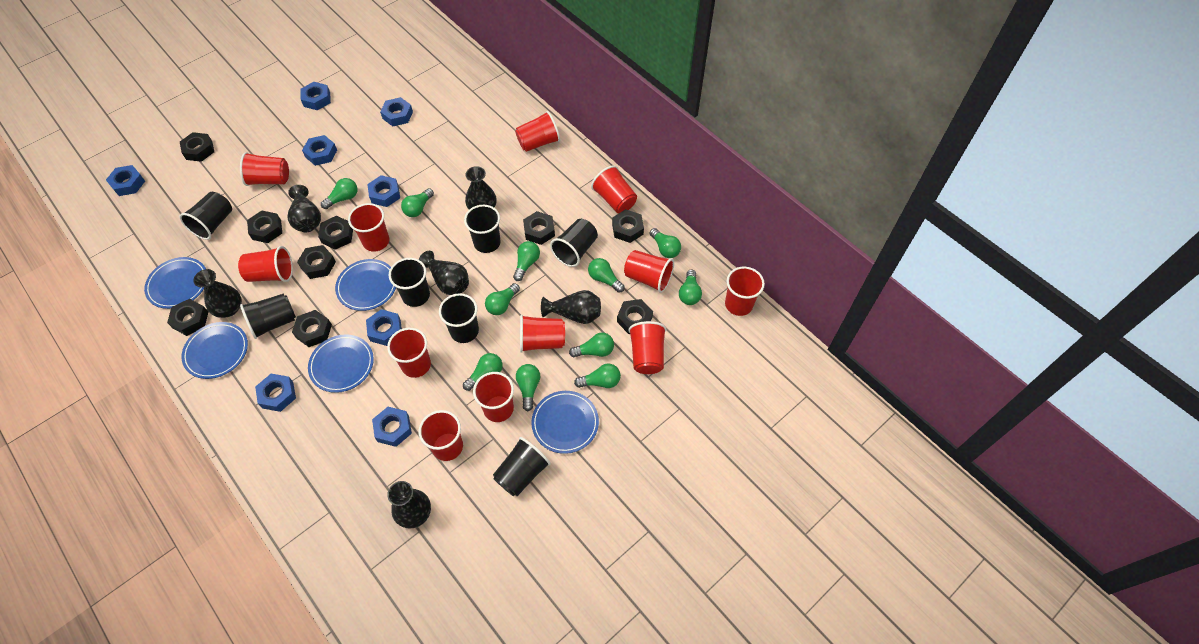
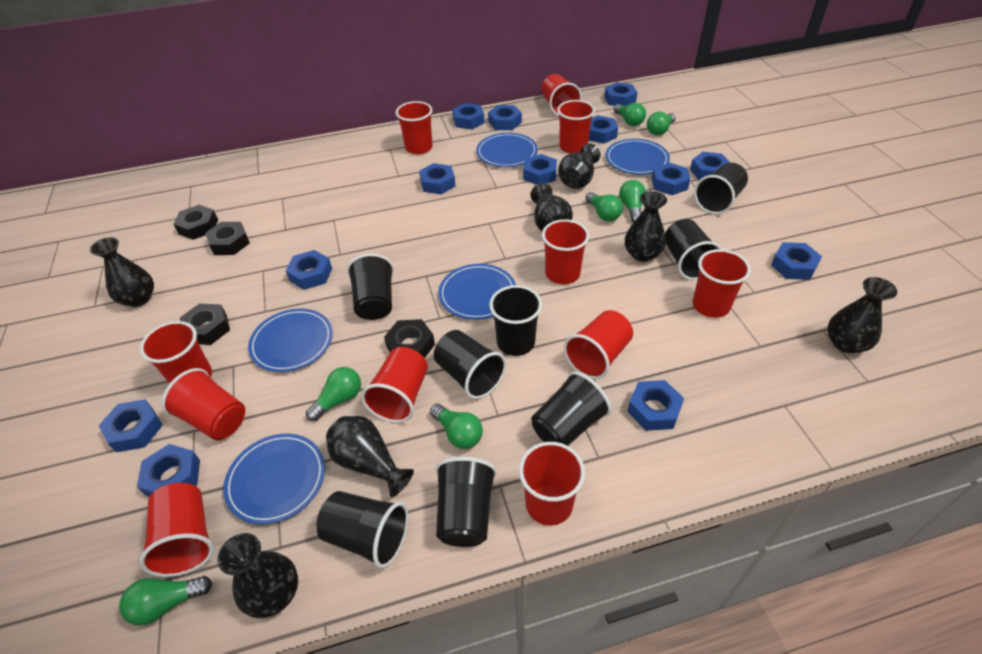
black cup: 7 -> 8
black nut: 9 -> 4
black vase: 6 -> 7
blue nut: 8 -> 13
green light bulb: 11 -> 7
red cup: 12 -> 11

